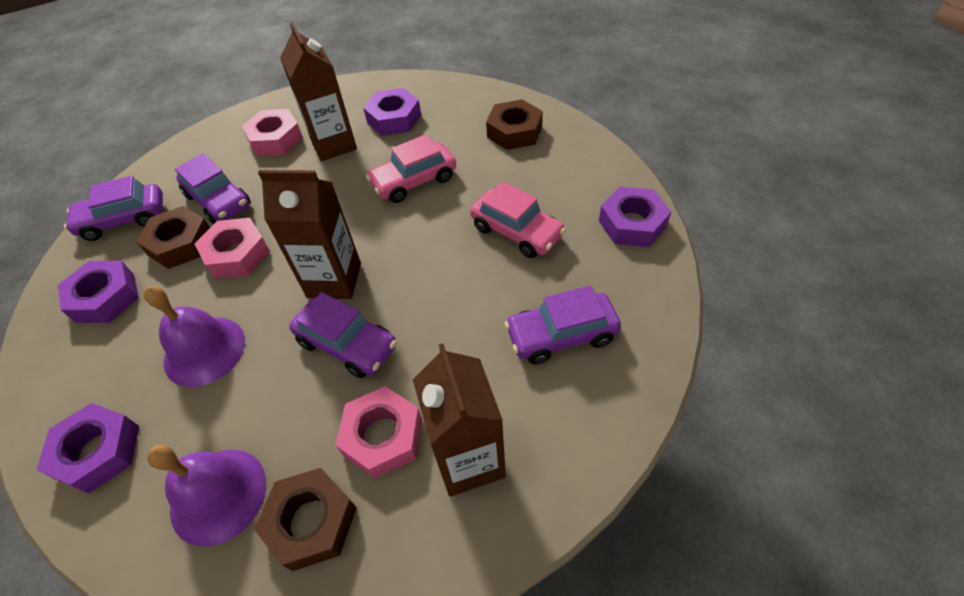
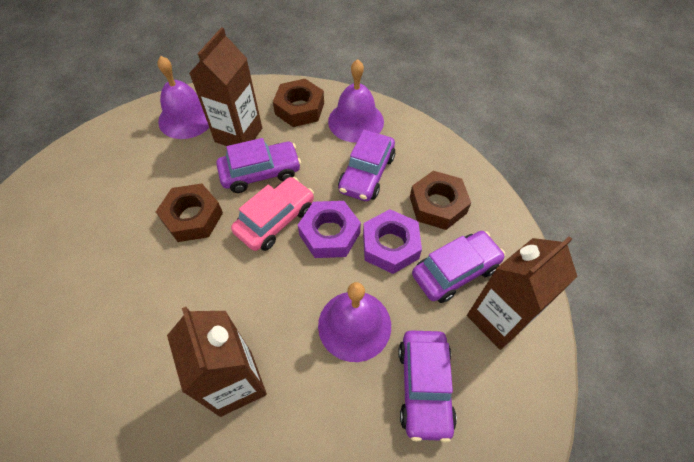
pink car: 2 -> 1
pink nut: 3 -> 0
purple bell: 2 -> 3
purple nut: 4 -> 2

